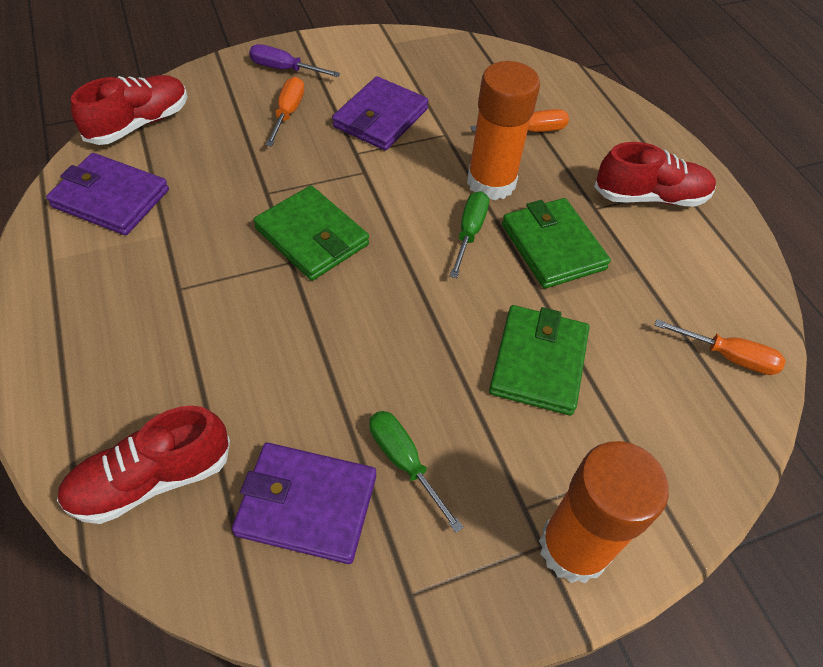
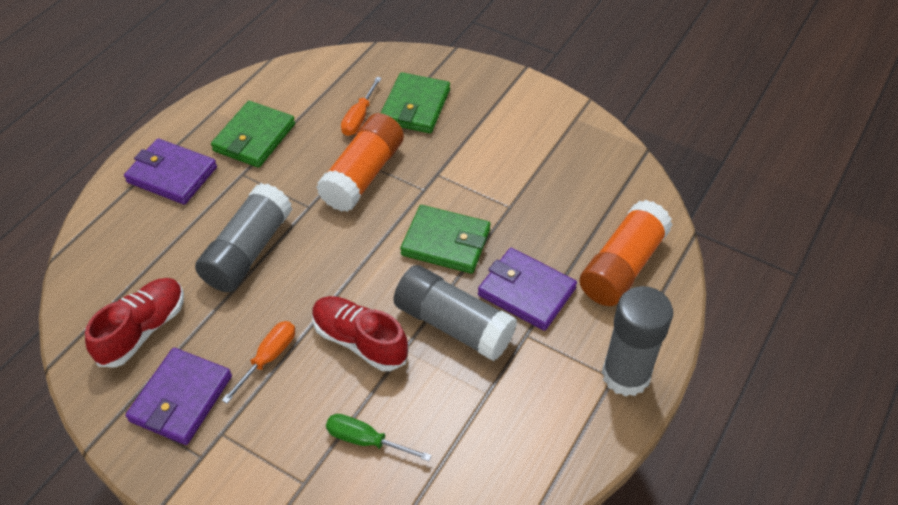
green screwdriver: 2 -> 1
grey glue stick: 0 -> 3
orange screwdriver: 3 -> 2
purple screwdriver: 1 -> 0
red shoe: 3 -> 2

